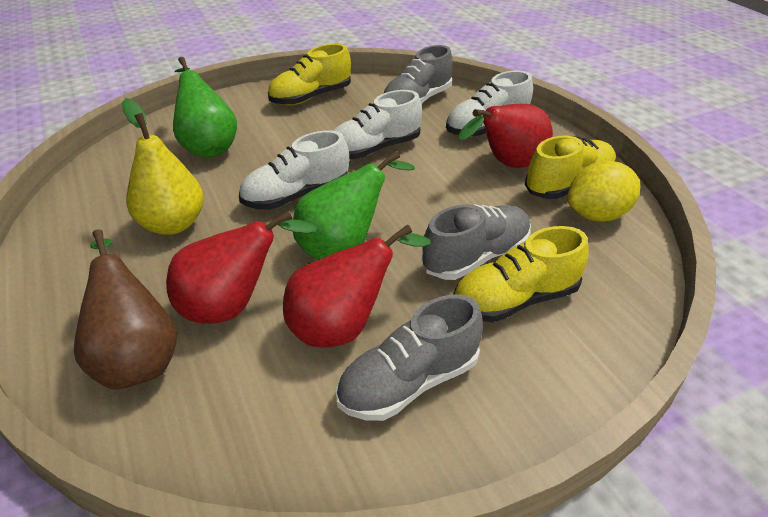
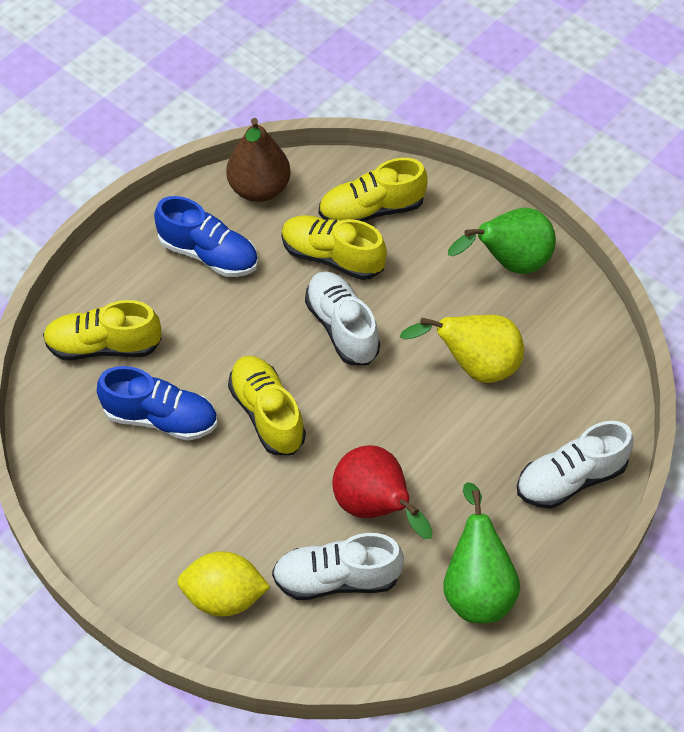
blue shoe: 0 -> 2
grey shoe: 3 -> 0
red pear: 3 -> 1
yellow shoe: 3 -> 4

